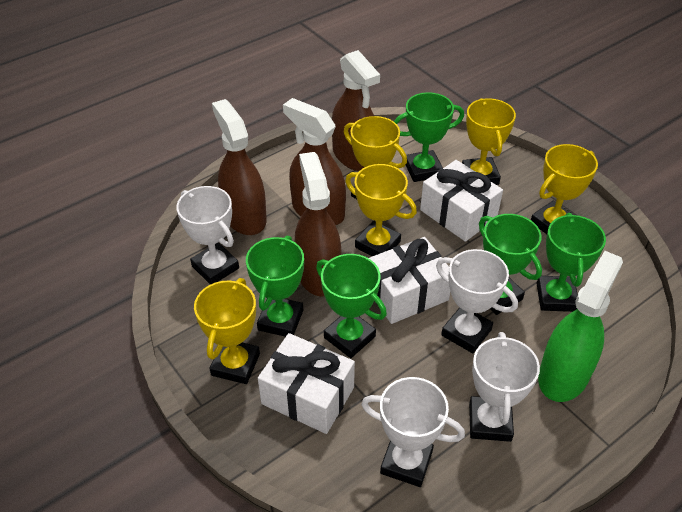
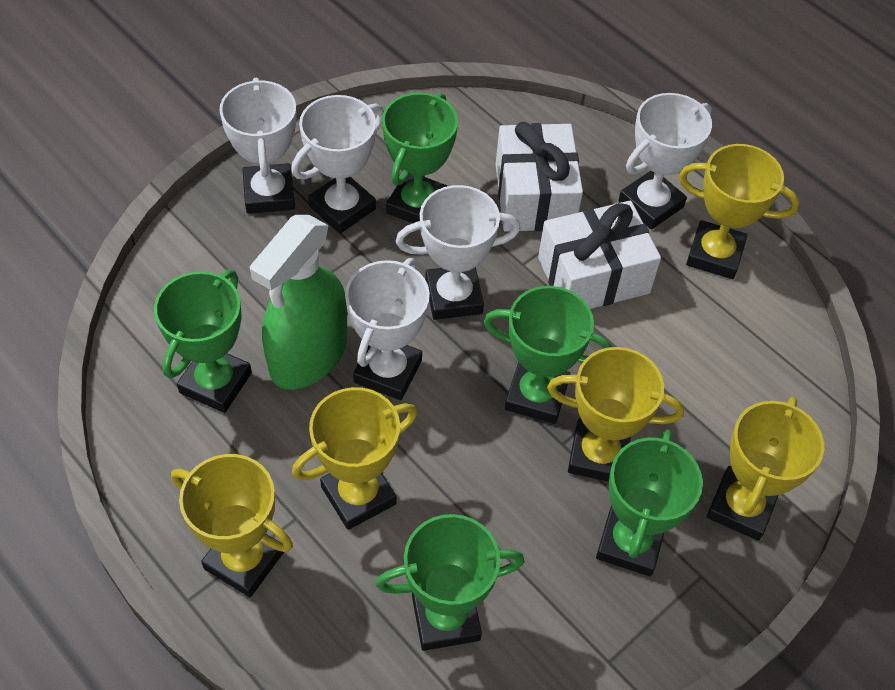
brown spray bottle: 4 -> 0
white gift: 3 -> 2
white trophy: 4 -> 5

